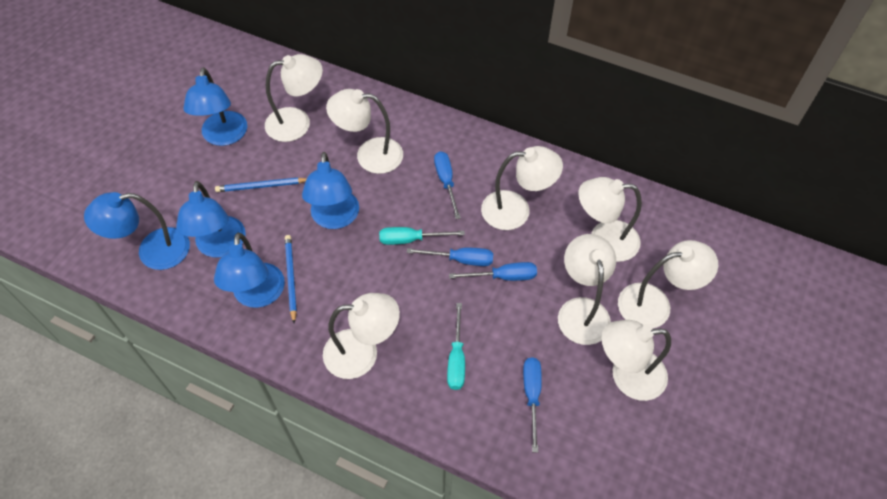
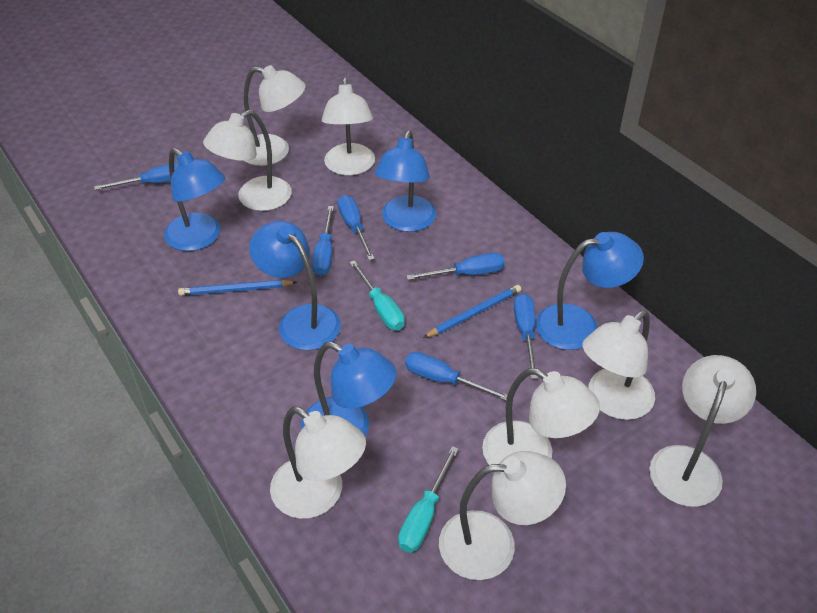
blue screwdriver: 4 -> 6

